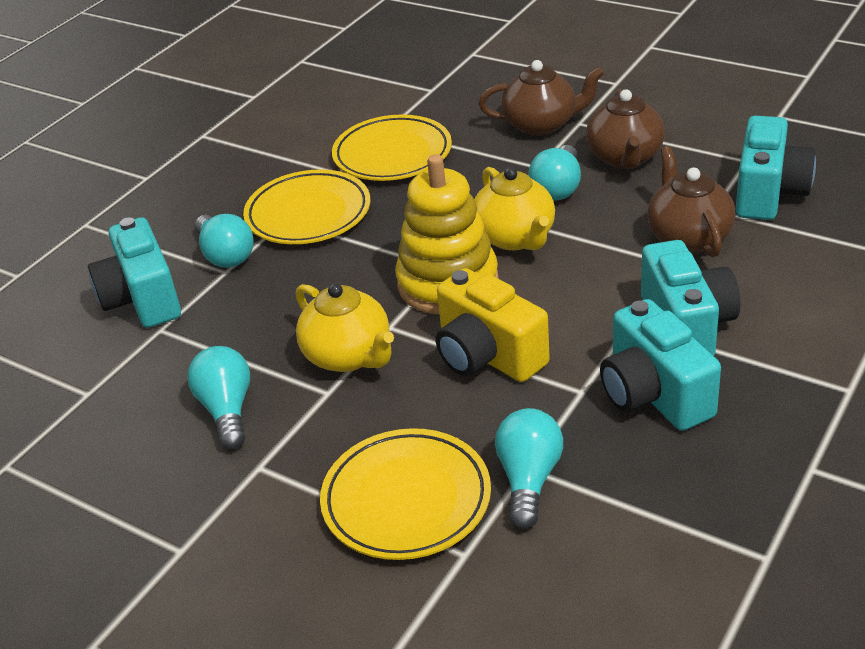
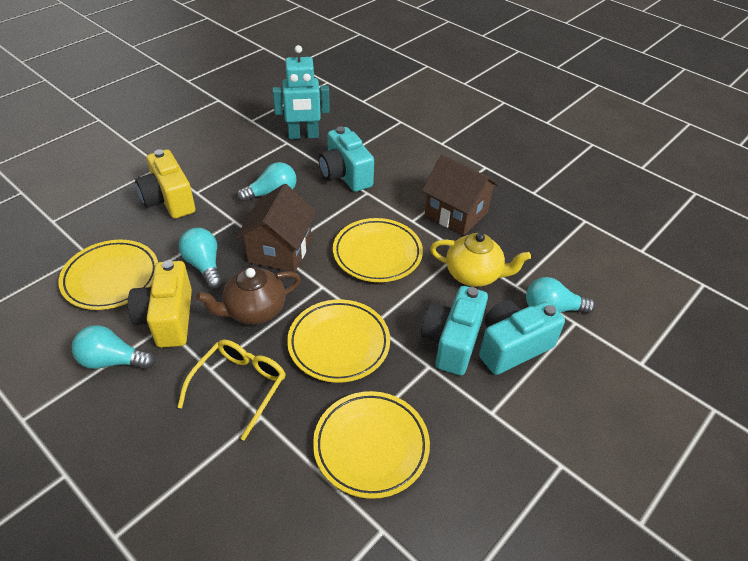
brown house: 0 -> 2
brown teapot: 3 -> 1
turquoise camera: 4 -> 3
turquoise robot: 0 -> 1
yellow camera: 1 -> 2
yellow glasses: 0 -> 1
yellow plate: 3 -> 4
yellow stacking toy: 1 -> 0
yellow teapot: 2 -> 1

